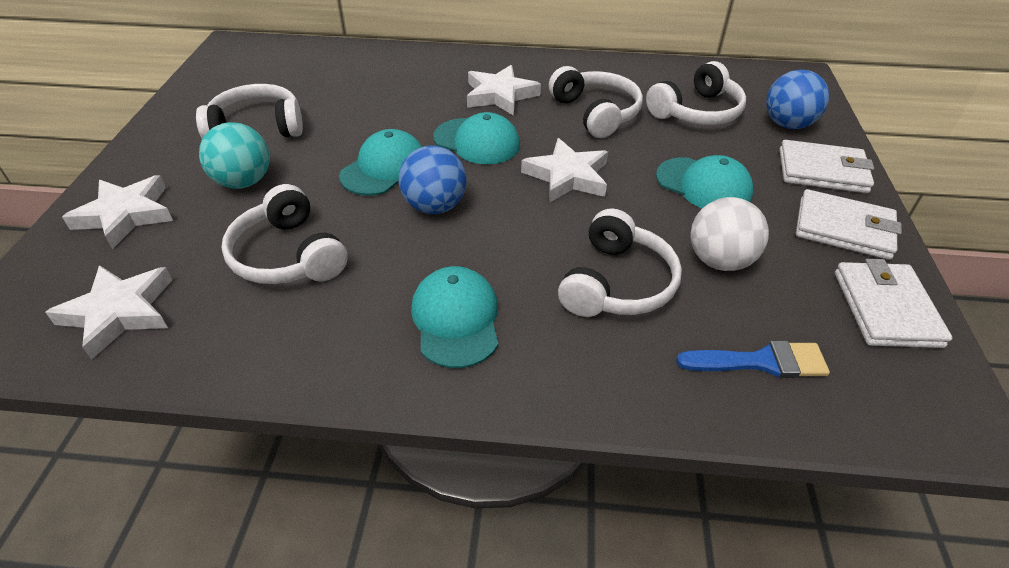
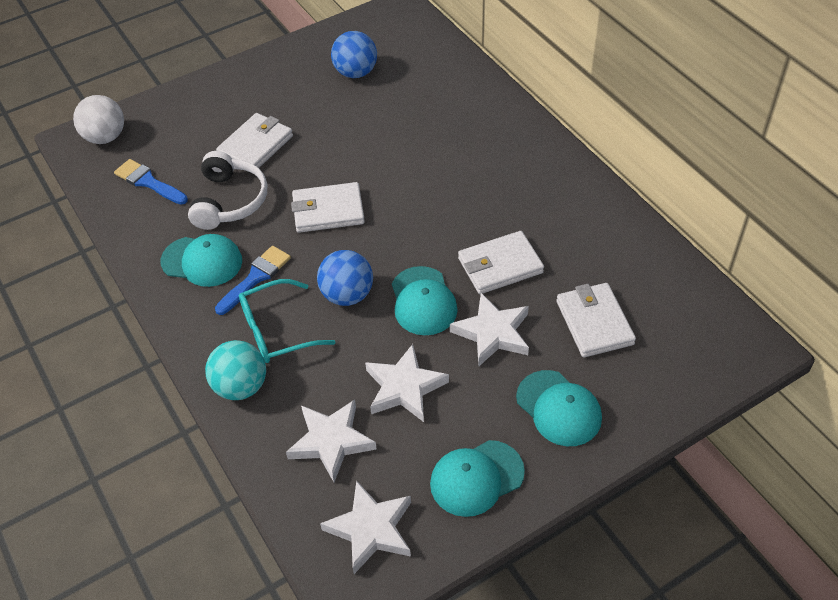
blue brush: 1 -> 2
turquoise glasses: 0 -> 1
white headphones: 5 -> 1
white wallet: 3 -> 4

